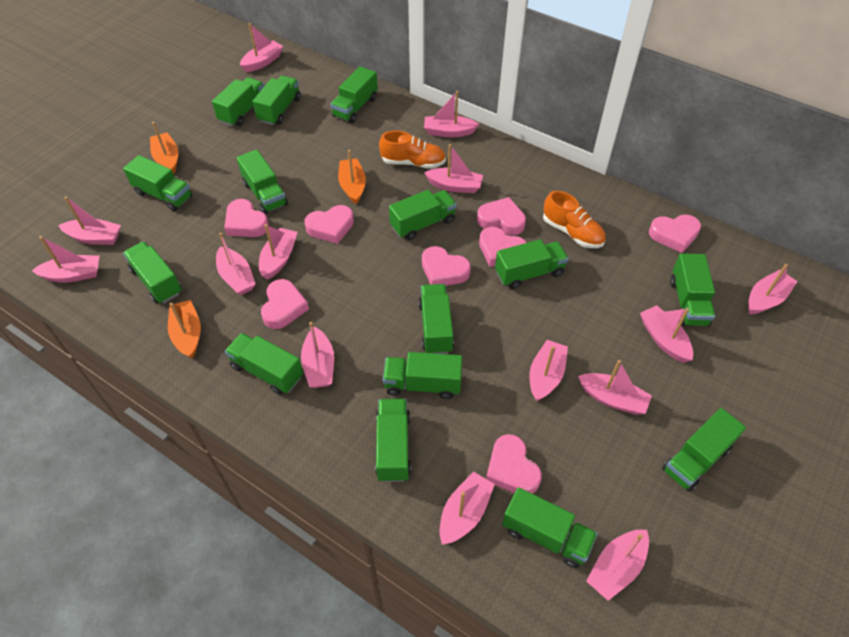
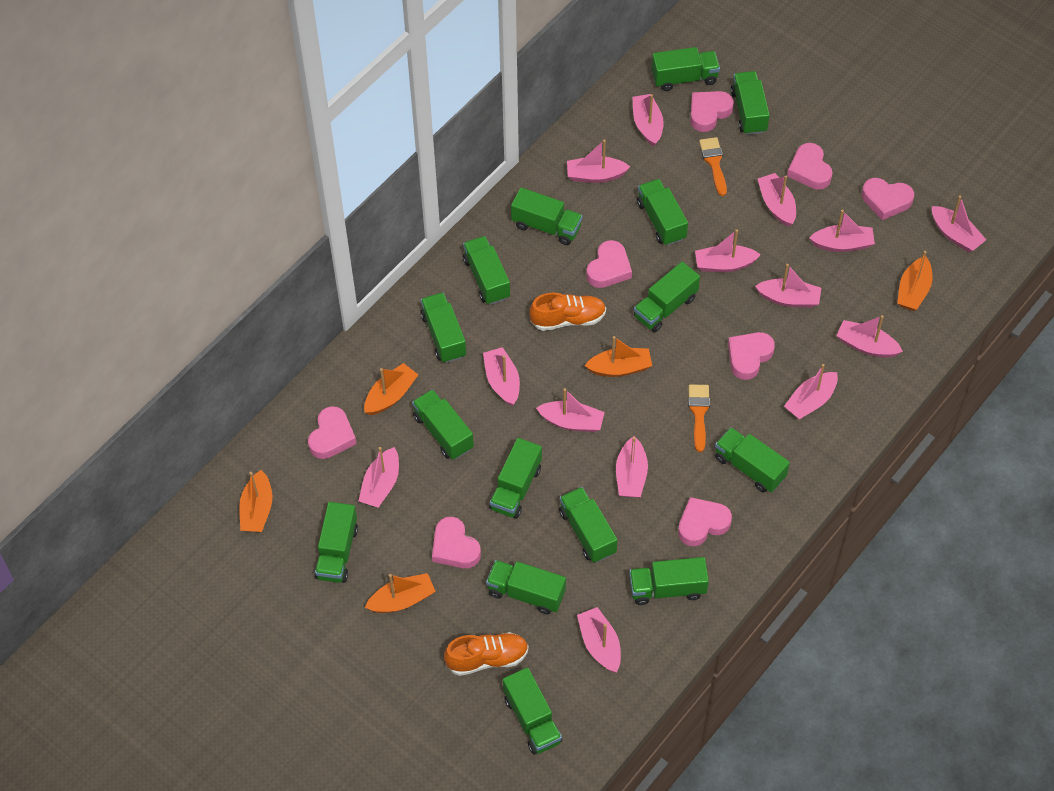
orange boat: 3 -> 5
orange brush: 0 -> 2

